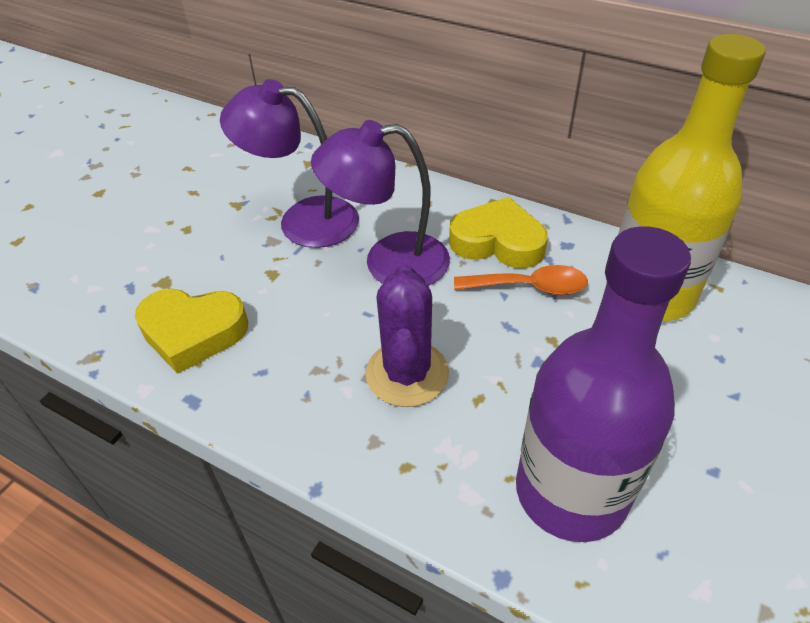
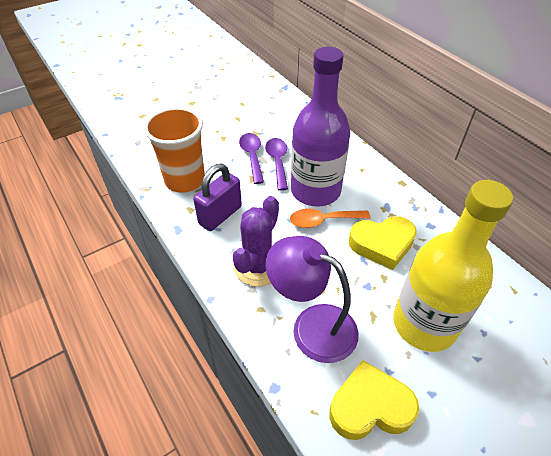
orange cup: 0 -> 1
purple lamp: 2 -> 1
purple padlock: 0 -> 1
purple spoon: 0 -> 2

